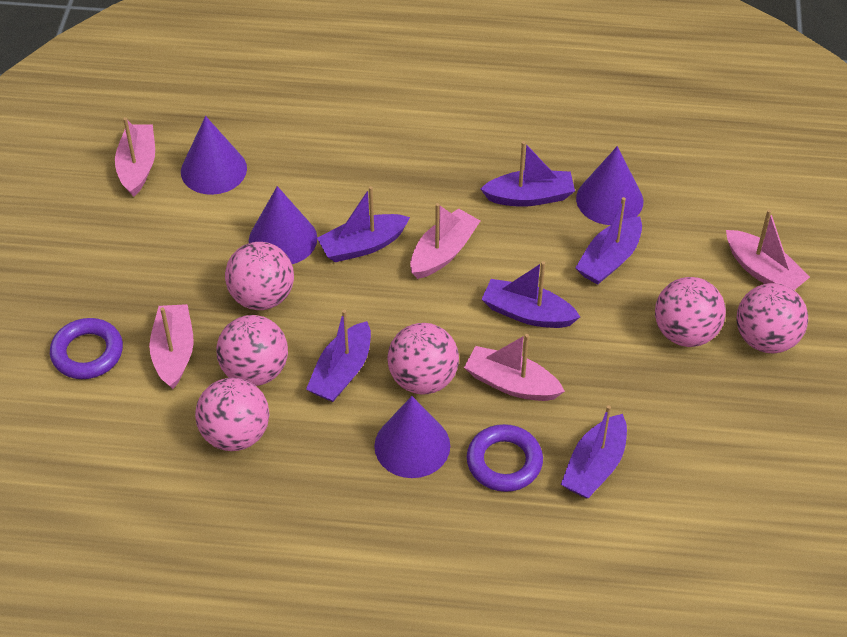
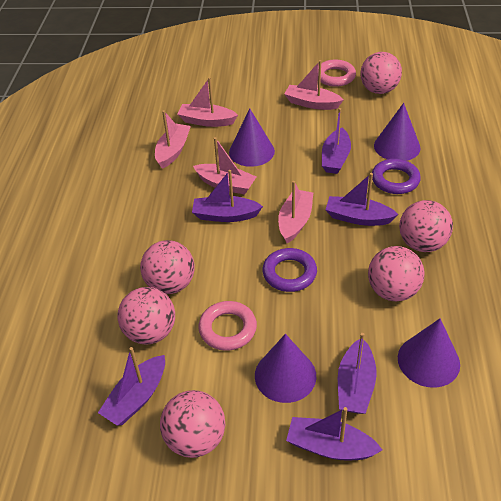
pink ring: 0 -> 2

